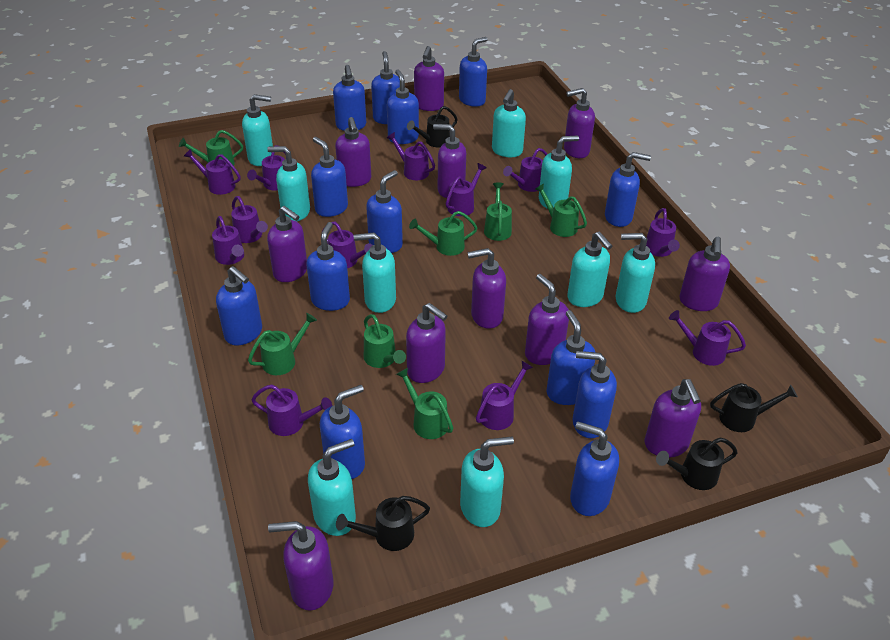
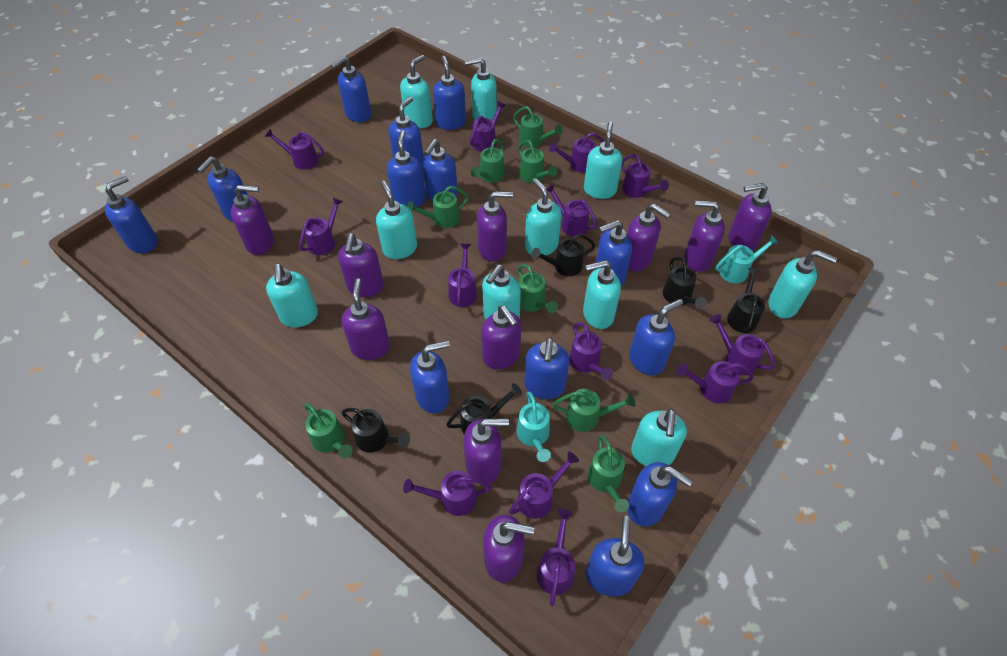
black watering can: 4 -> 5
green watering can: 7 -> 8
purple soap dispenser: 11 -> 10
purple watering can: 12 -> 13
turquoise soap dispenser: 9 -> 10
turquoise watering can: 0 -> 2

